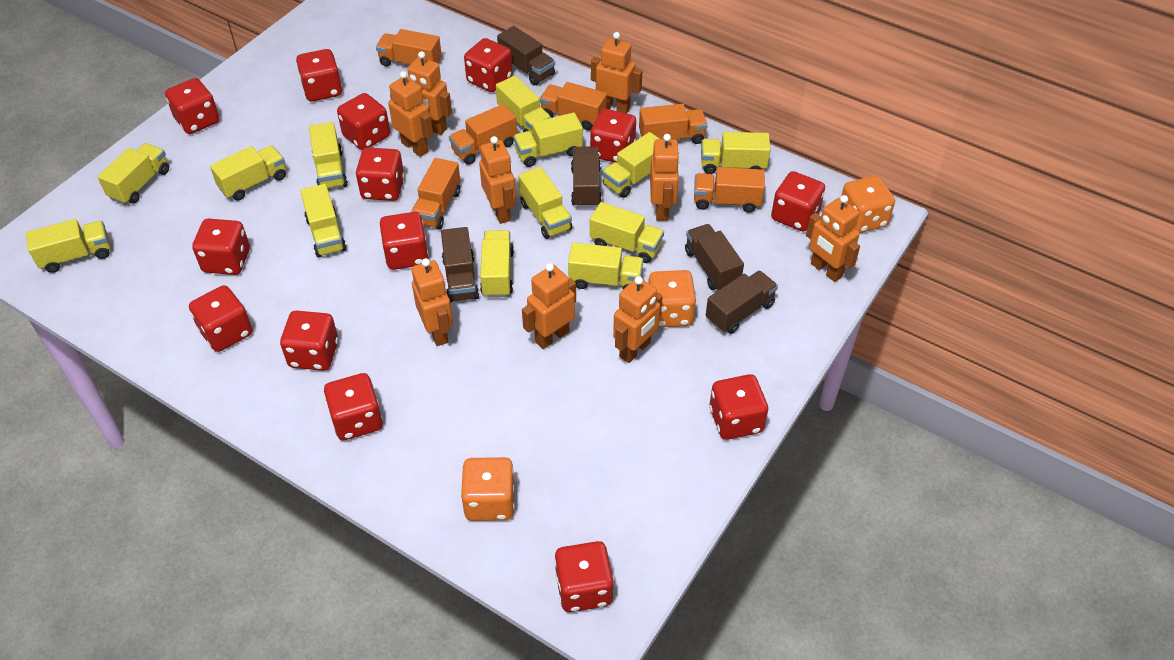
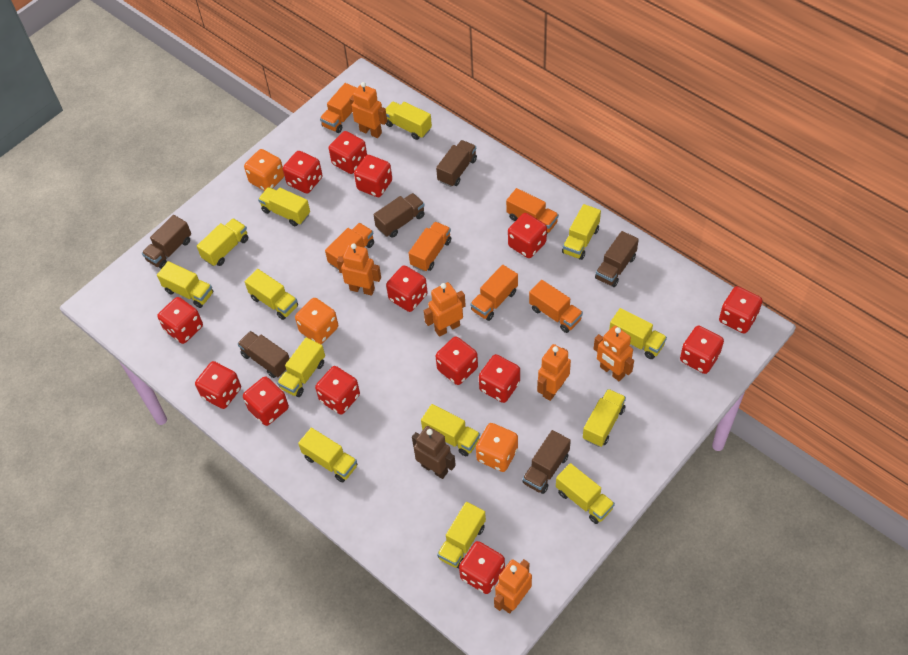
brown robot: 0 -> 1
brown truck: 5 -> 6
orange robot: 9 -> 6

